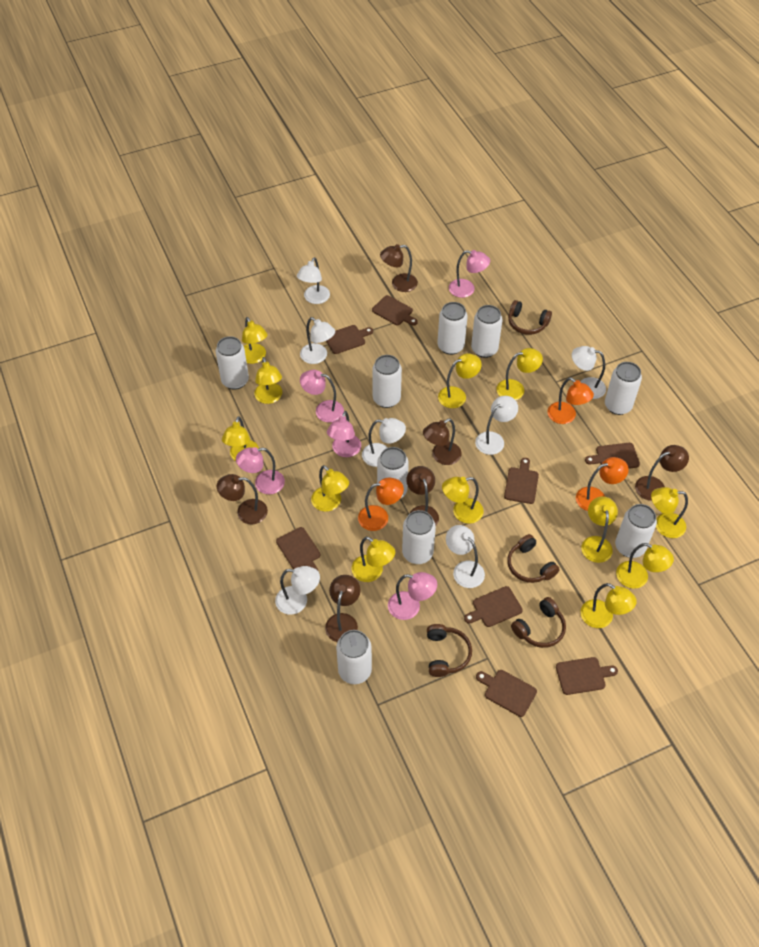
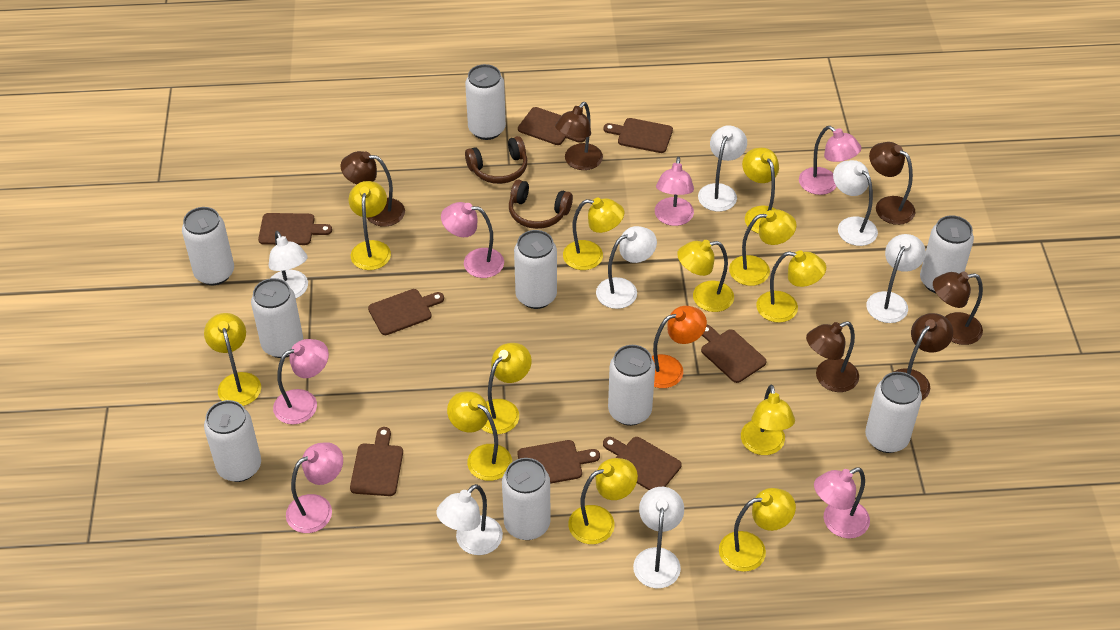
brown headphones: 4 -> 2
orange lamp: 3 -> 1
pink lamp: 5 -> 6

